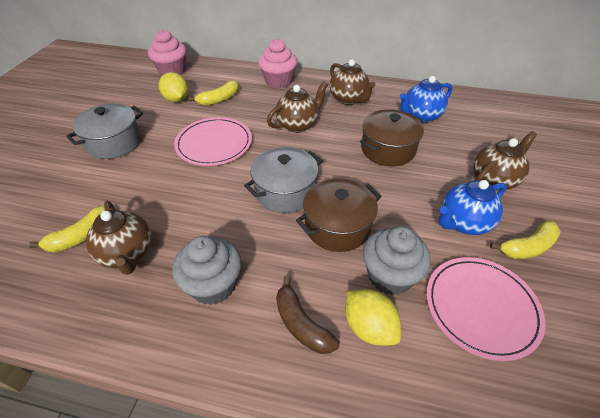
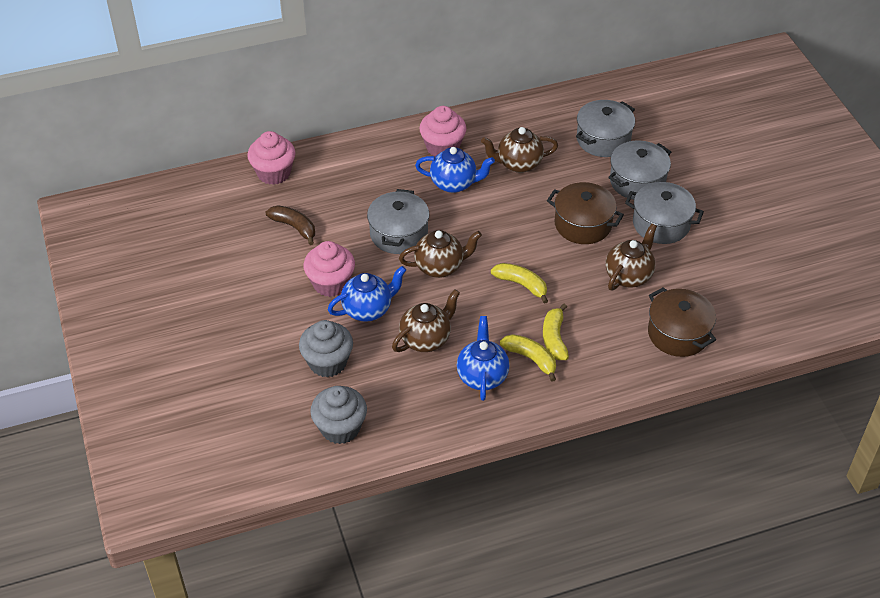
blue teapot: 2 -> 3
grey pot: 2 -> 4
pink cupcake: 2 -> 3
pink plate: 2 -> 0
yellow lemon: 2 -> 0

